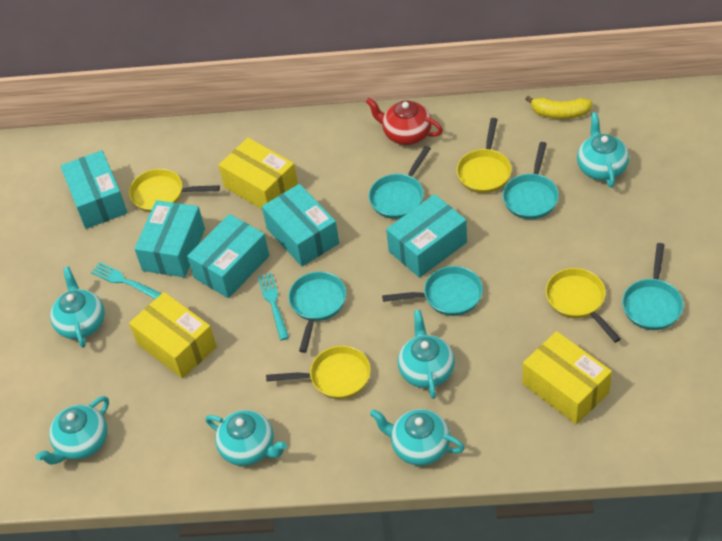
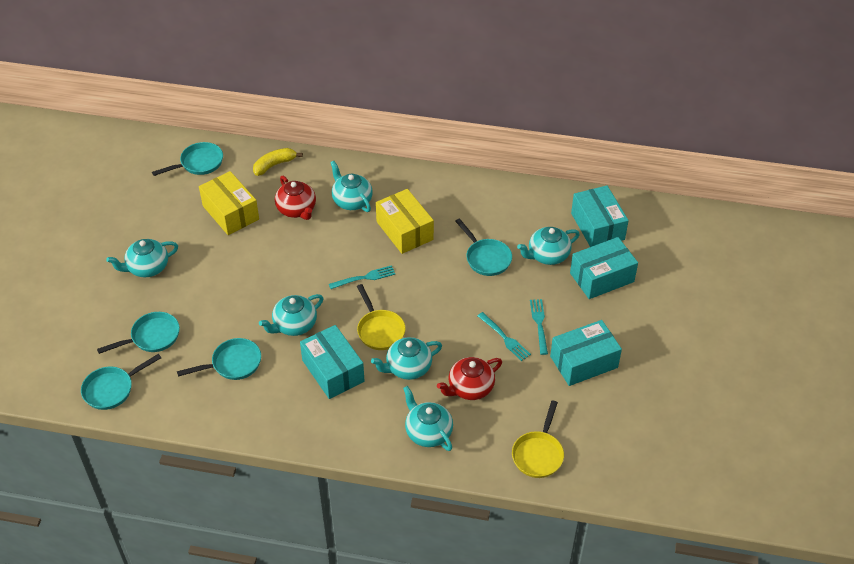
red teapot: 1 -> 2
turquoise box: 5 -> 4
turquoise fork: 2 -> 3
yellow box: 3 -> 2
yellow pan: 4 -> 2

